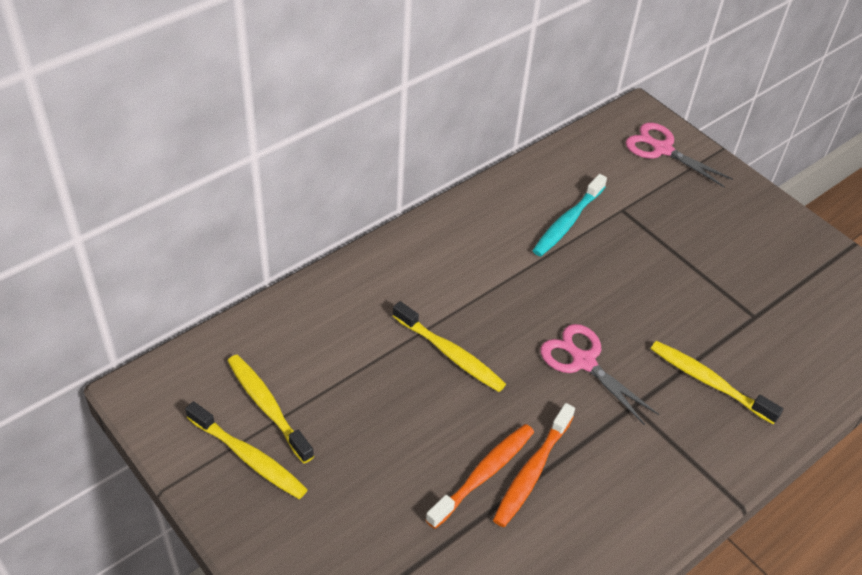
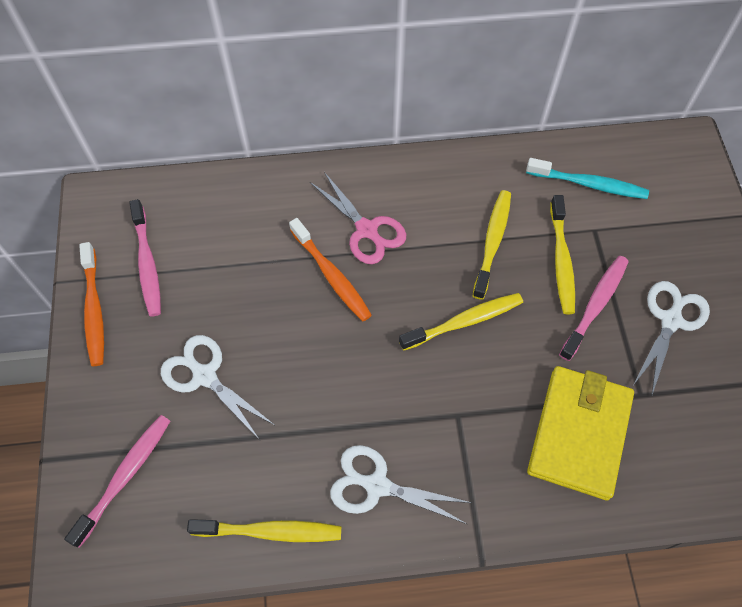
pink scissors: 2 -> 1
pink toothbrush: 0 -> 3
white scissors: 0 -> 3
yellow wallet: 0 -> 1

